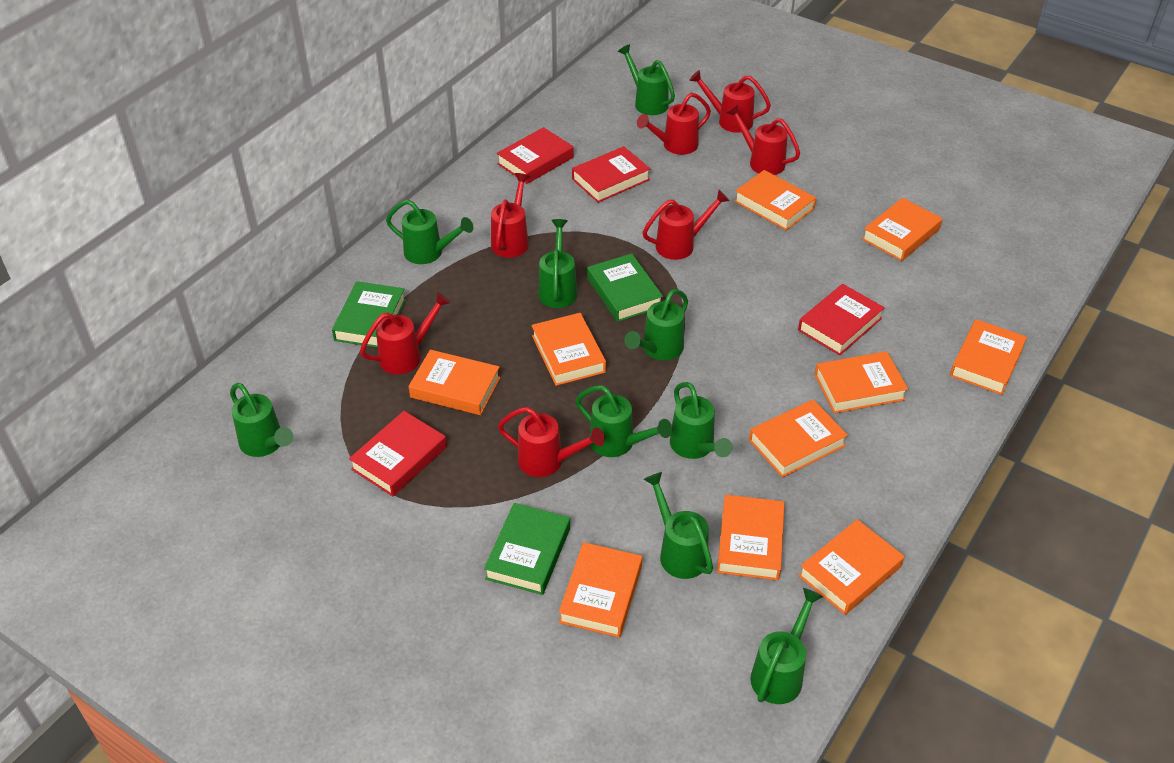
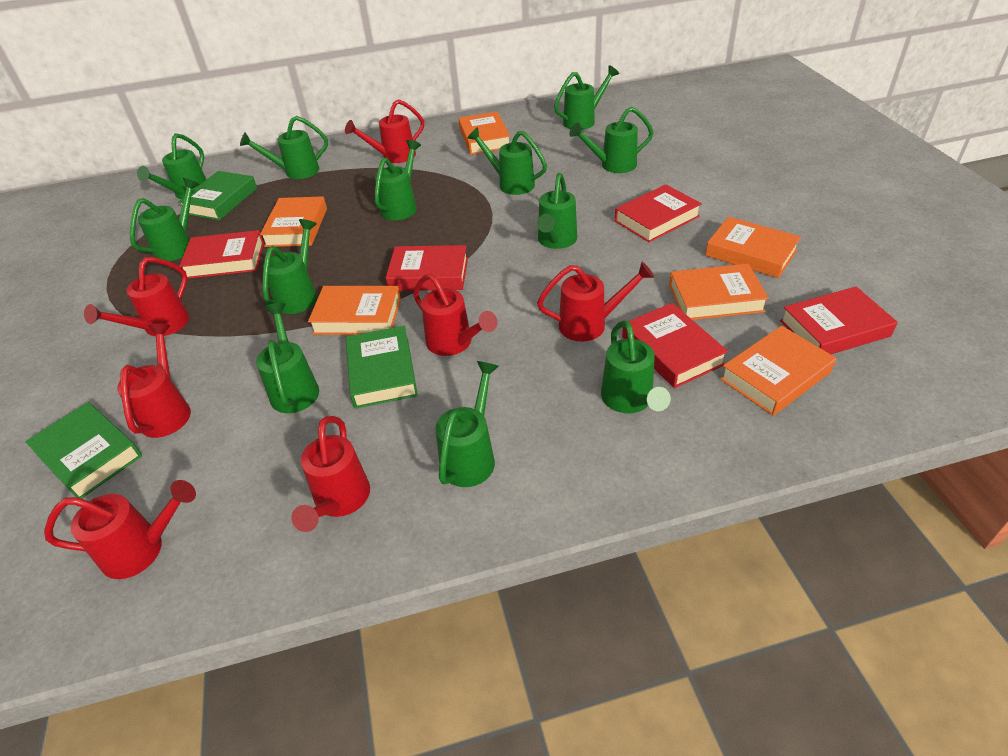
green watering can: 9 -> 12
orange book: 10 -> 6
red book: 4 -> 5

